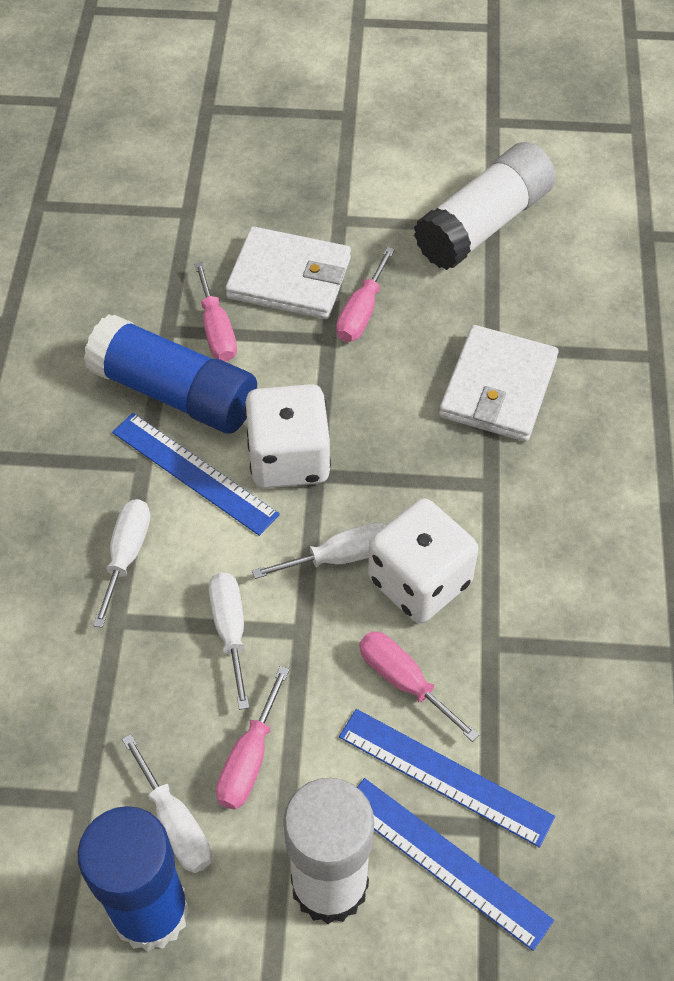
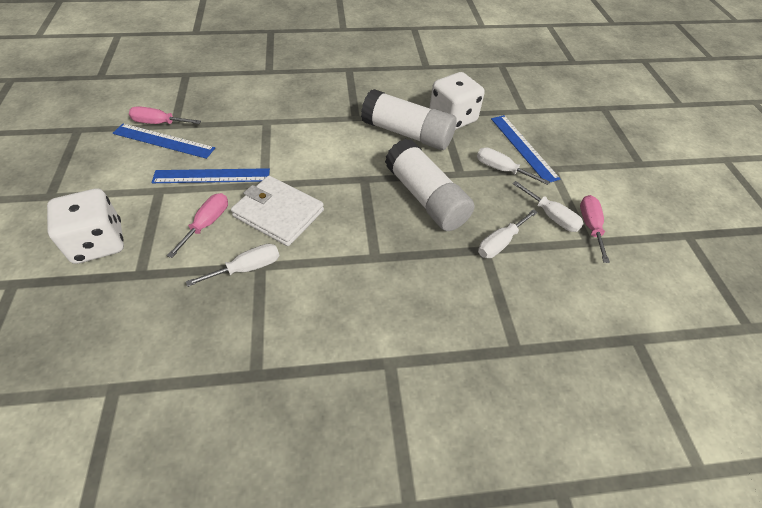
blue glue stick: 2 -> 0
pink screwdriver: 4 -> 3
white wallet: 2 -> 1

